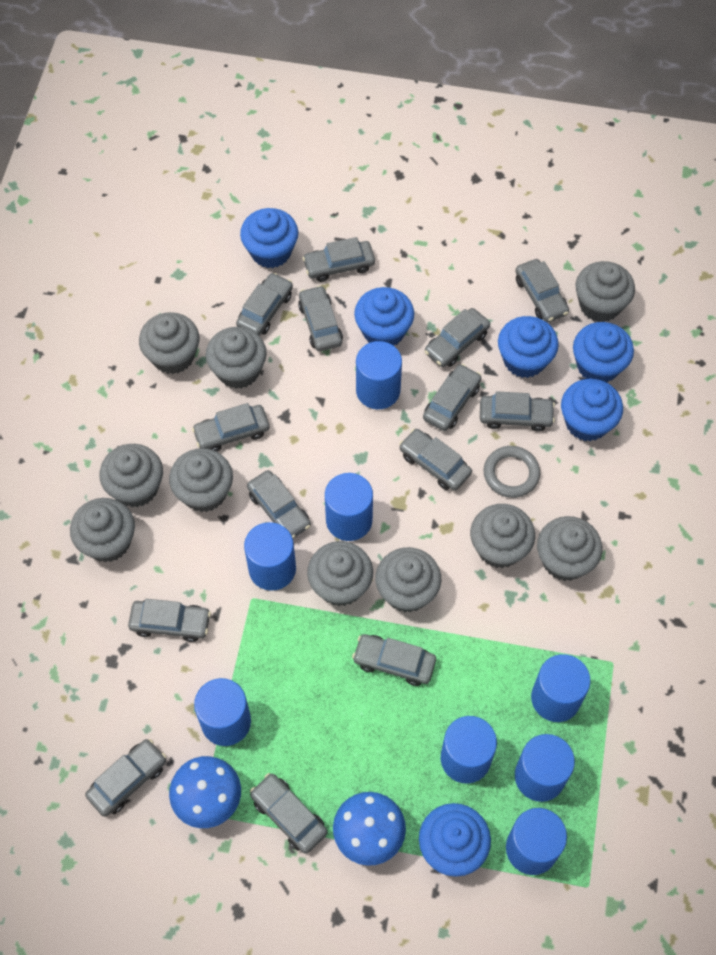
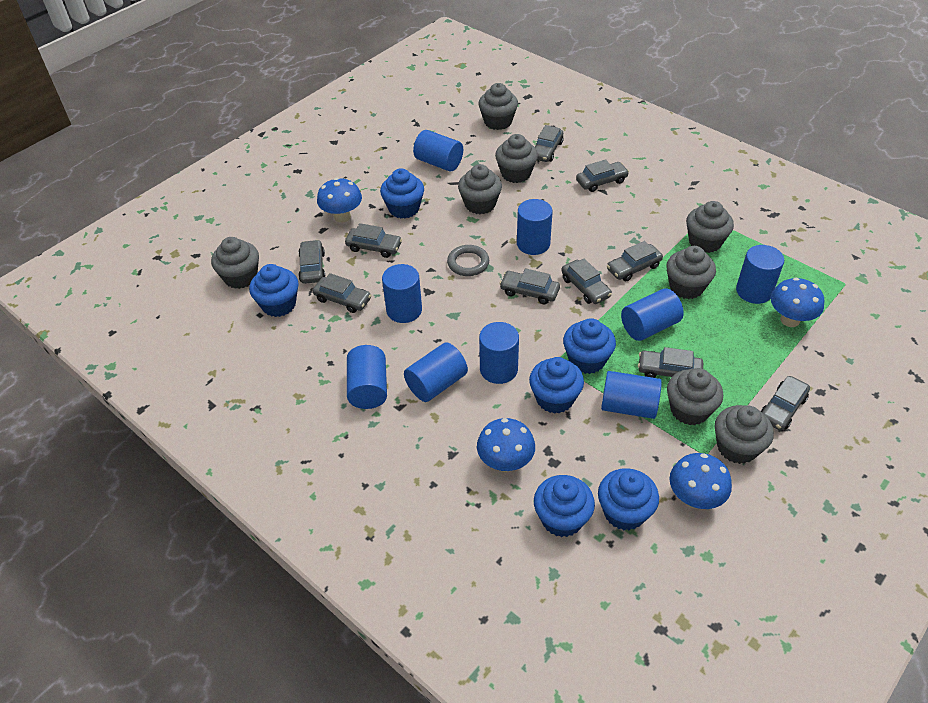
blue cylinder: 8 -> 9
blue mushroom: 2 -> 4
grey car: 14 -> 10
grey cupcake: 10 -> 8

